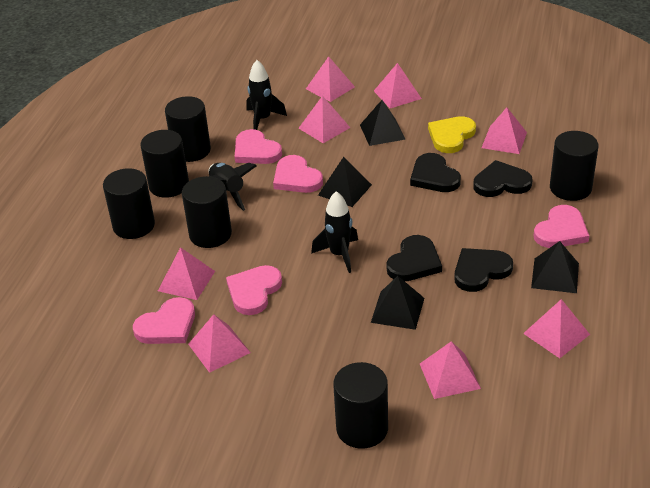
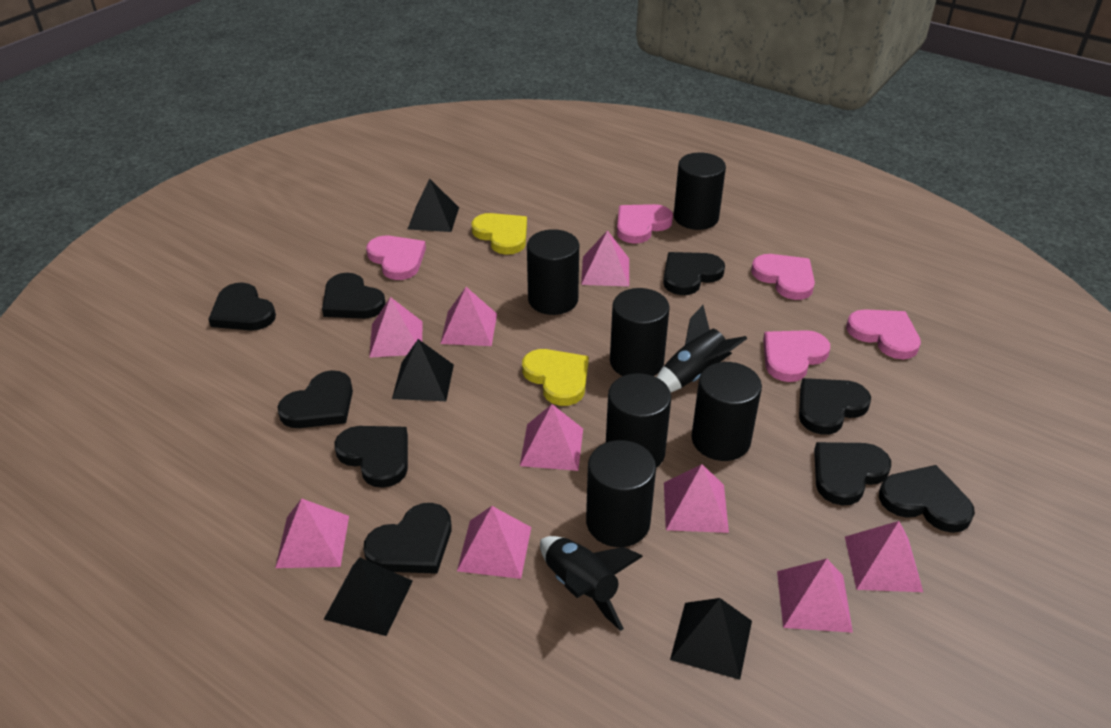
black heart: 4 -> 9
black rocket: 3 -> 2
pink pyramid: 8 -> 9
yellow heart: 1 -> 2

